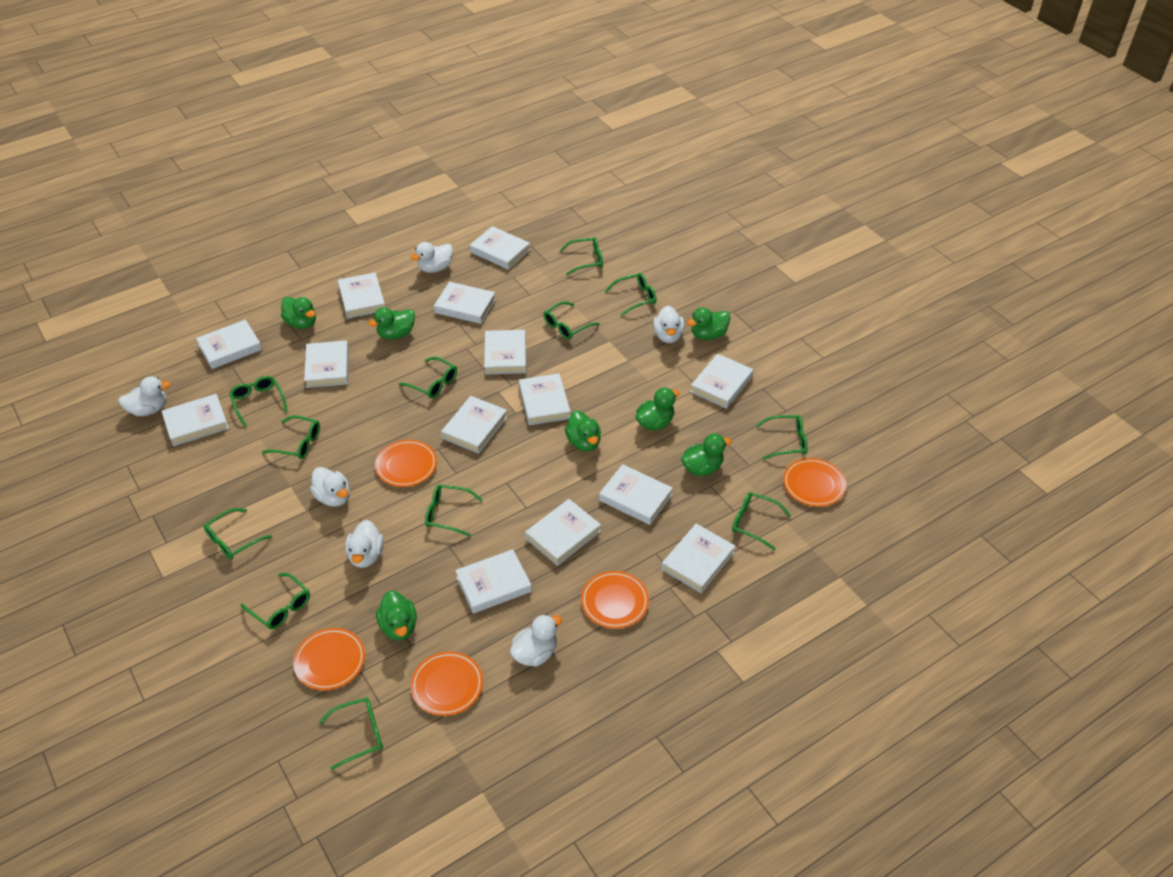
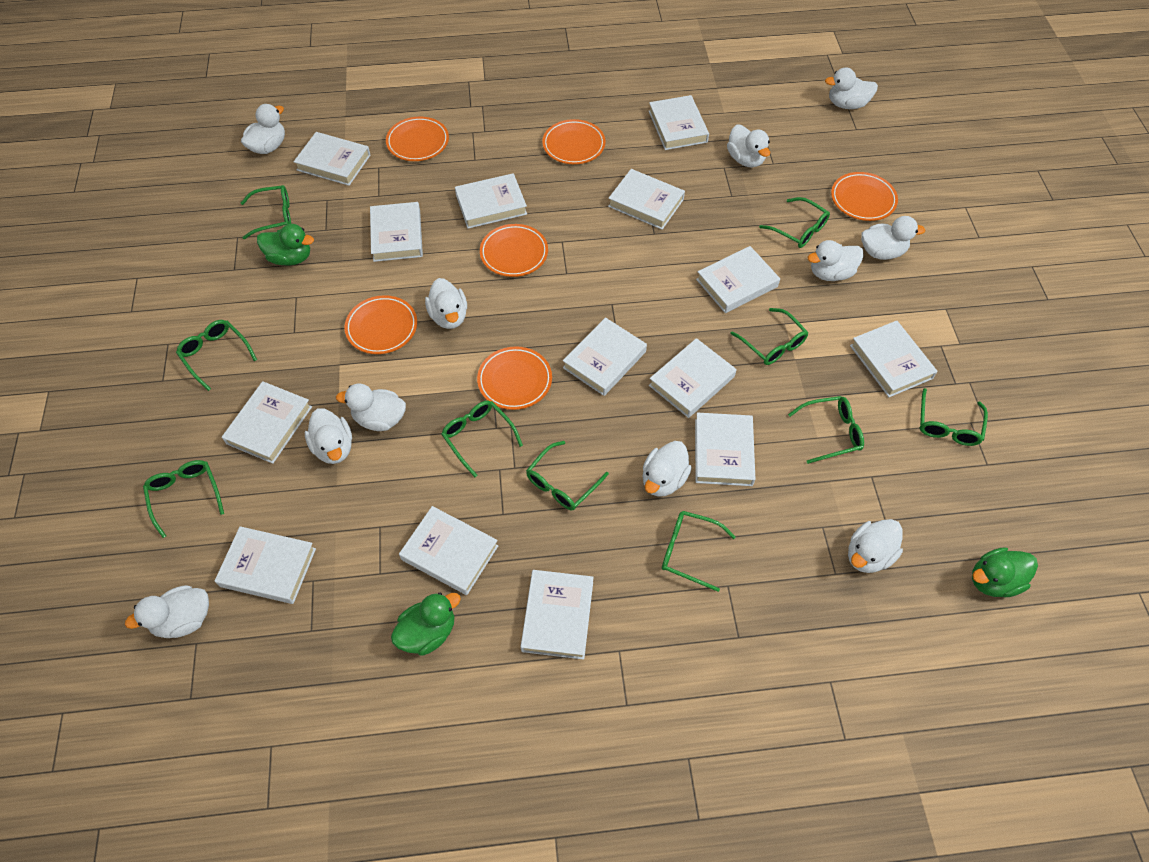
green duck: 7 -> 3
green glasses: 12 -> 10
orange plate: 5 -> 6
white duck: 6 -> 11

